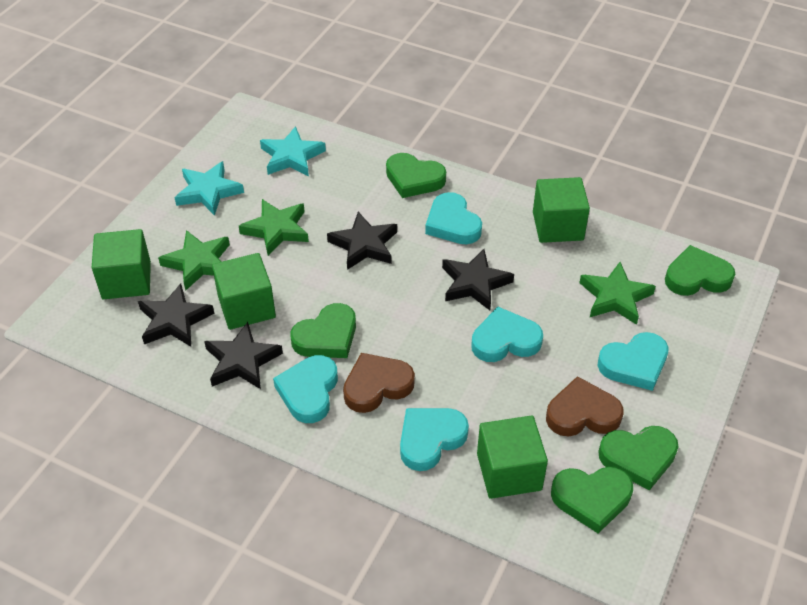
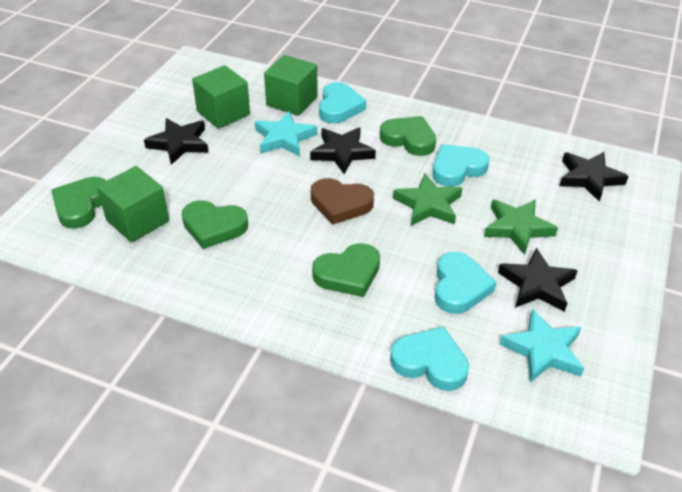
brown heart: 2 -> 1
green cube: 4 -> 3
green heart: 5 -> 4
green star: 3 -> 2
turquoise heart: 5 -> 4

